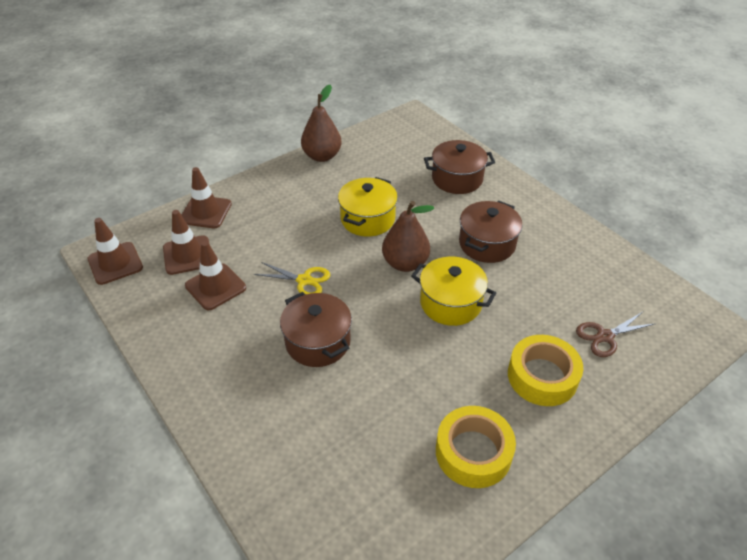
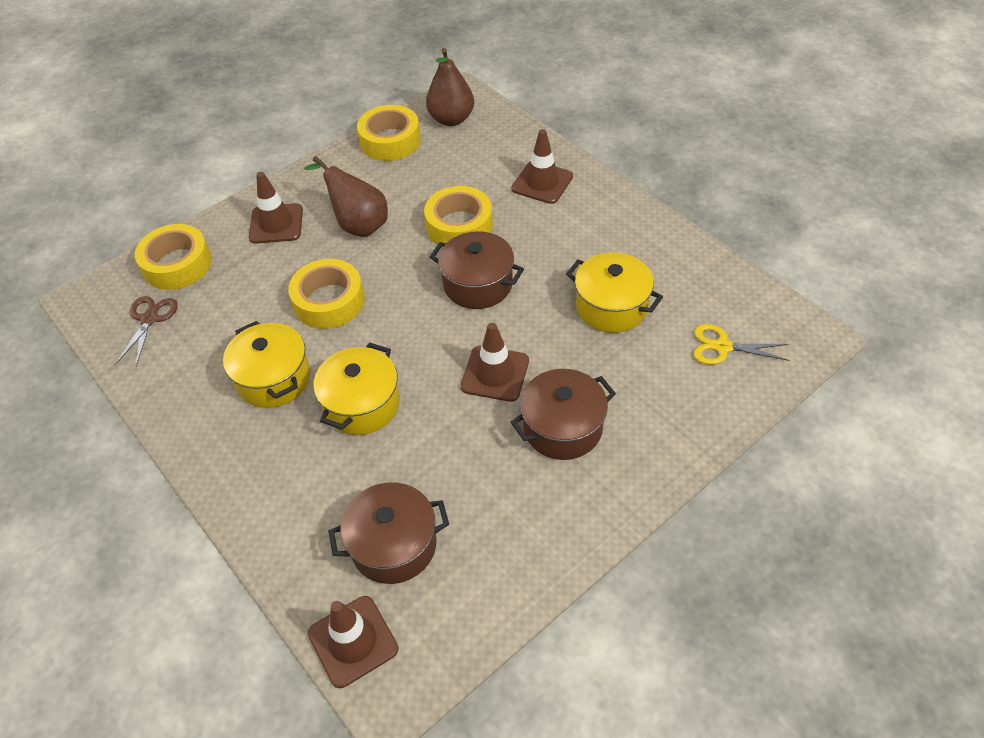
yellow pot: 2 -> 3
yellow tape: 2 -> 4

